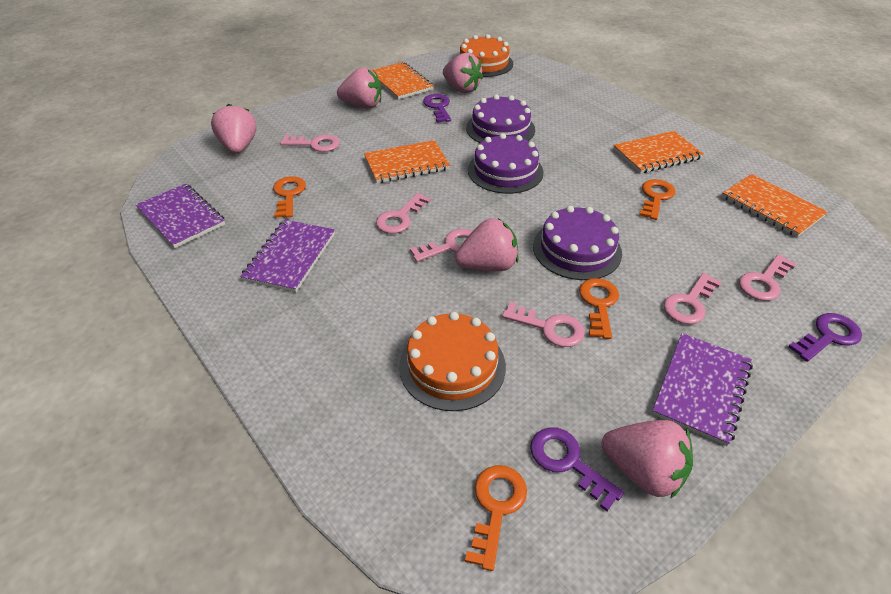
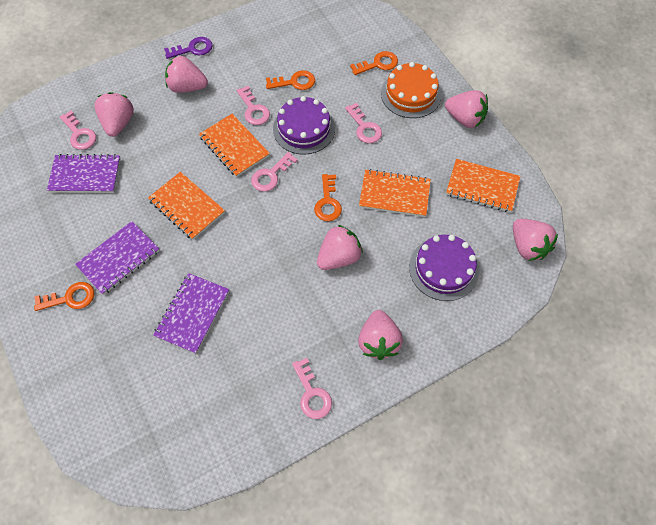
orange cake: 2 -> 1
pink key: 6 -> 5
pink strawberry: 5 -> 6
purple cake: 3 -> 2
purple key: 3 -> 1

